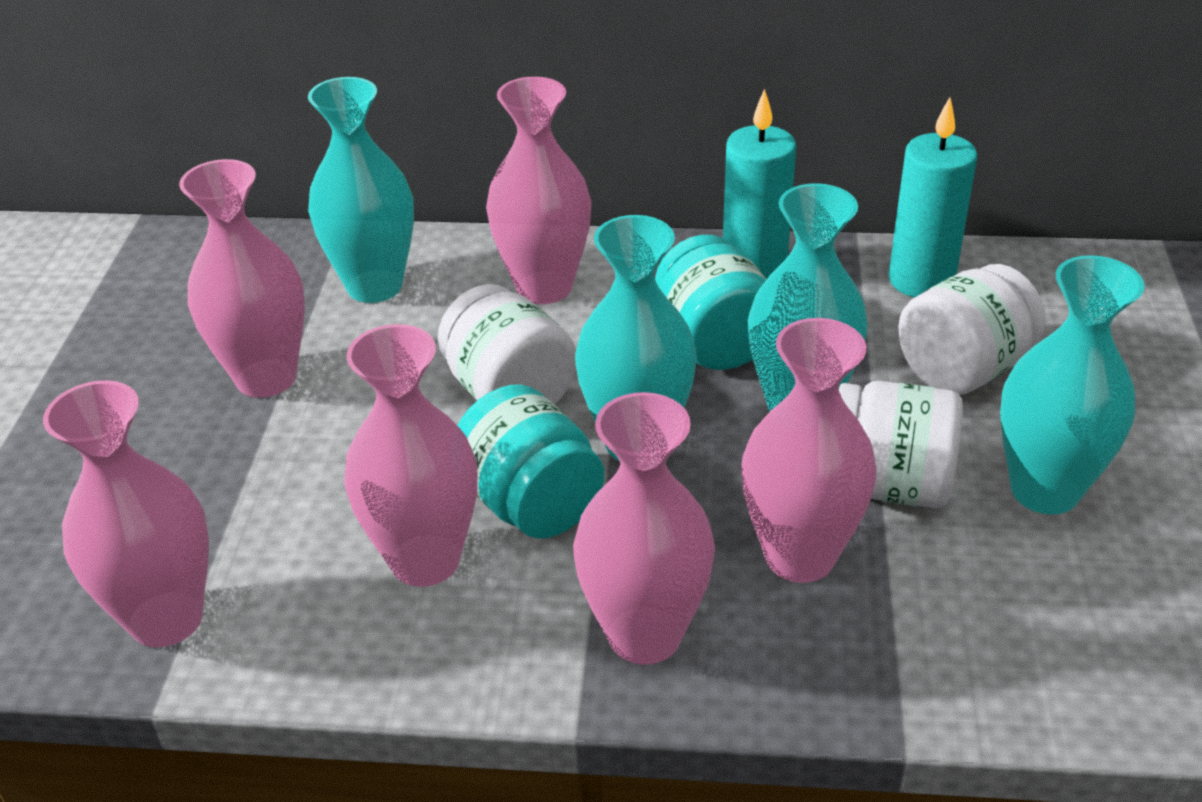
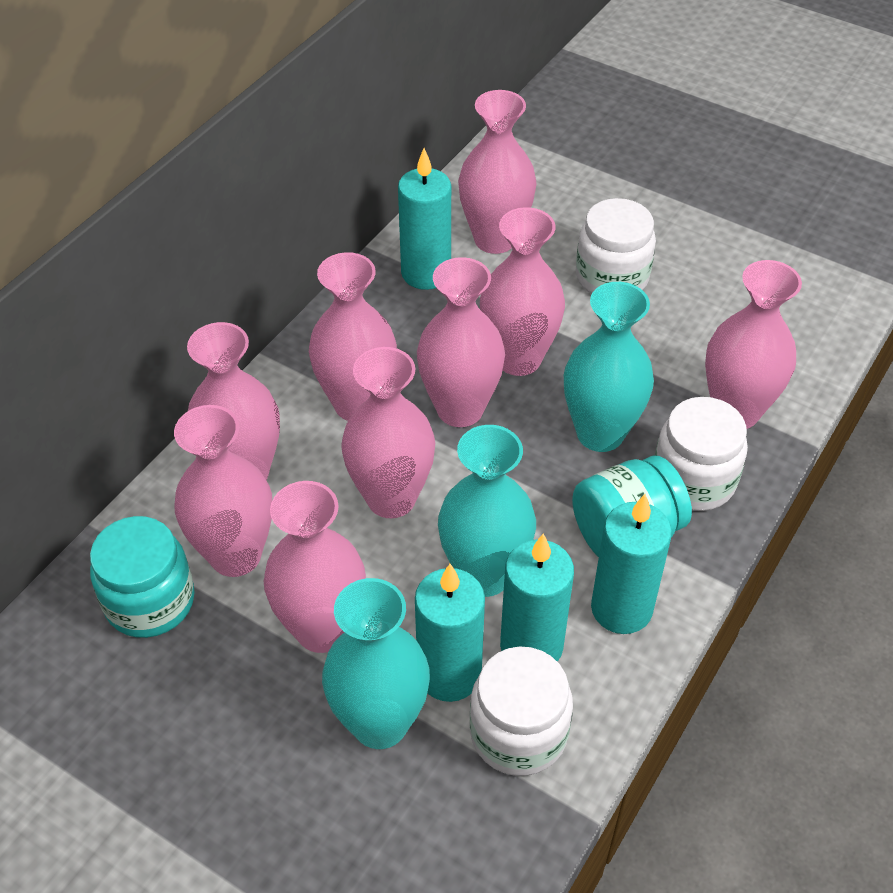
pink vase: 6 -> 9
turquoise candle: 2 -> 4
turquoise vase: 4 -> 3

